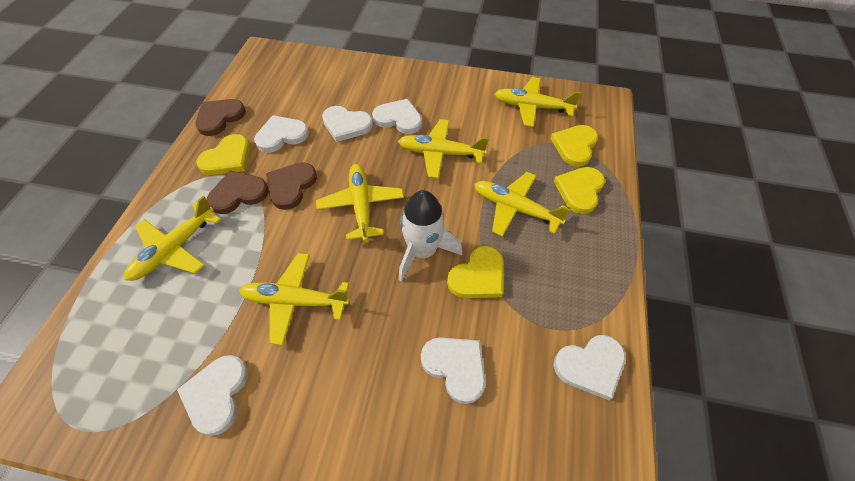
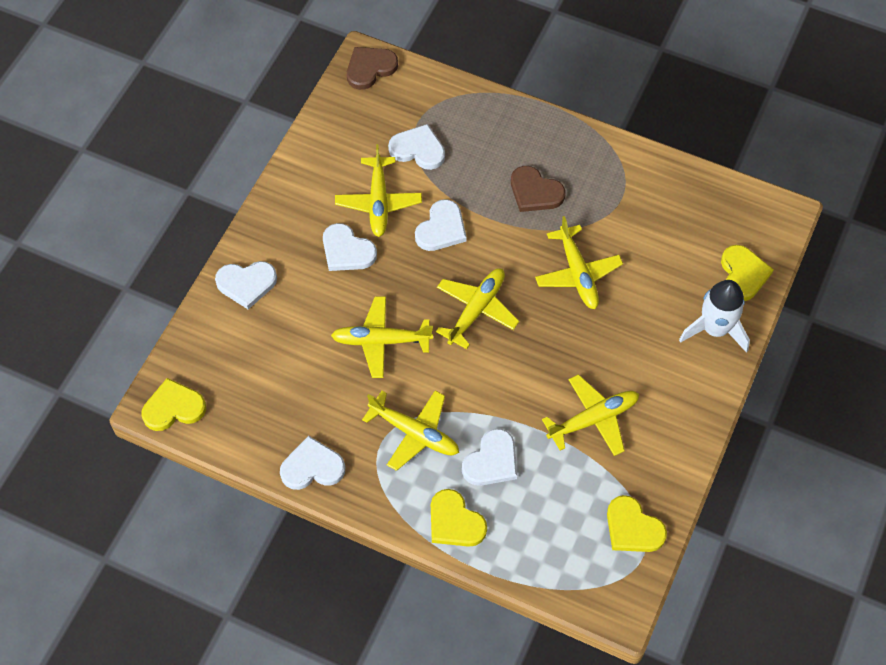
brown heart: 3 -> 2

